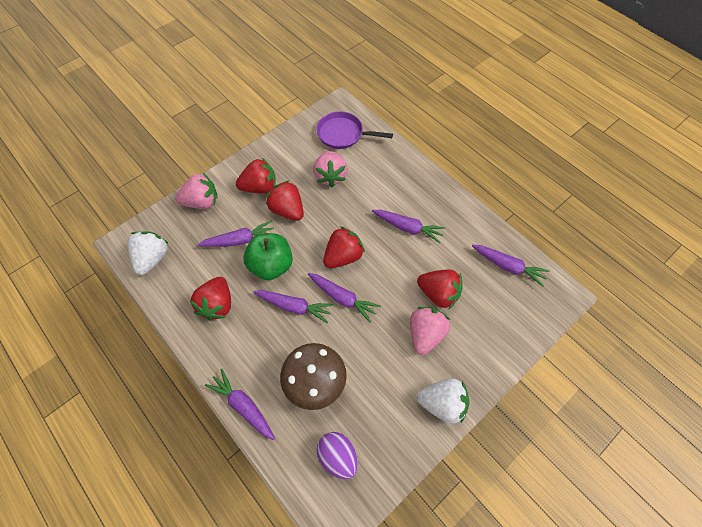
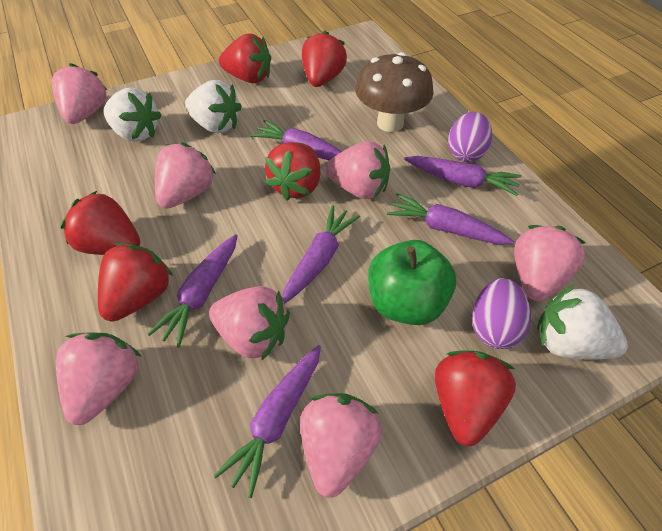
pink strawberry: 3 -> 7
purple egg: 1 -> 2
purple pan: 1 -> 0
red strawberry: 5 -> 6
white strawberry: 2 -> 3

